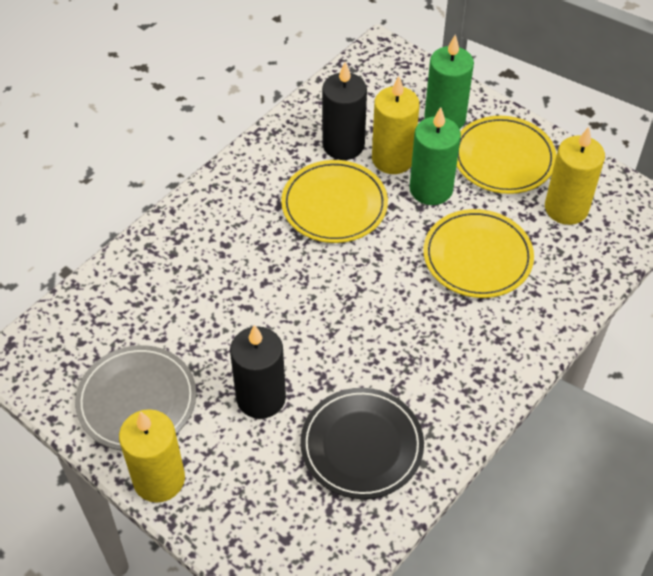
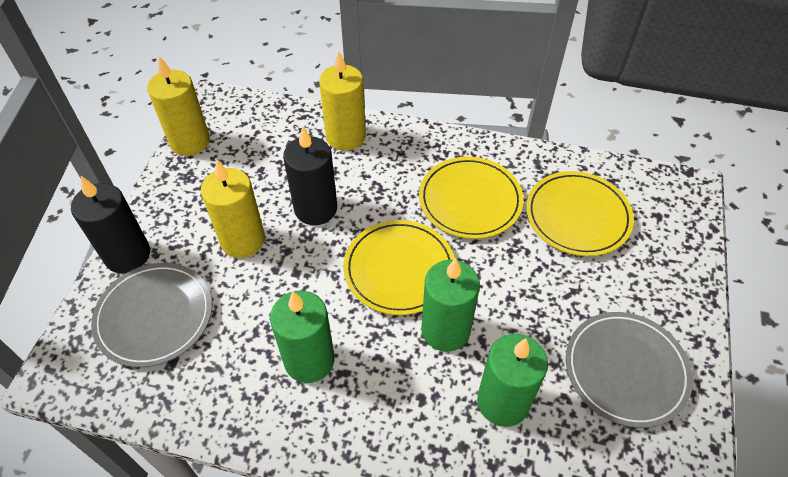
black plate: 1 -> 0
green candle: 2 -> 3
grey plate: 1 -> 2

